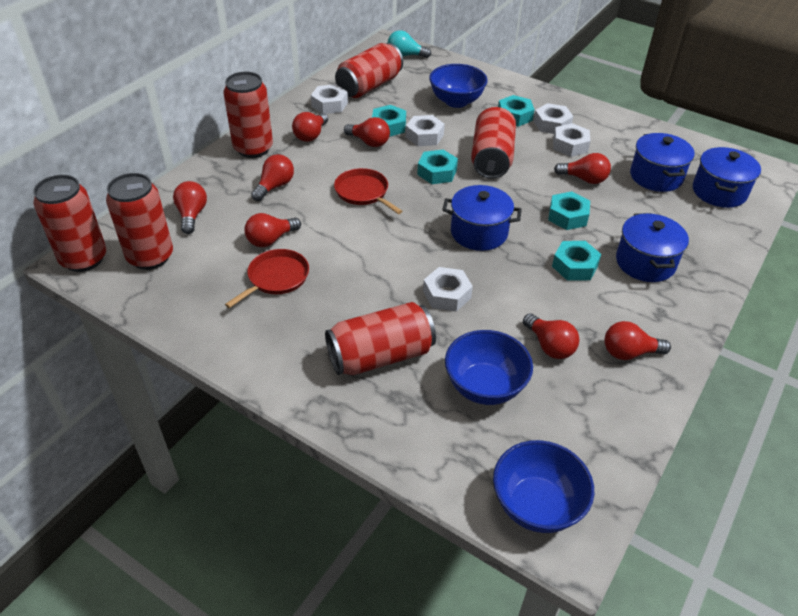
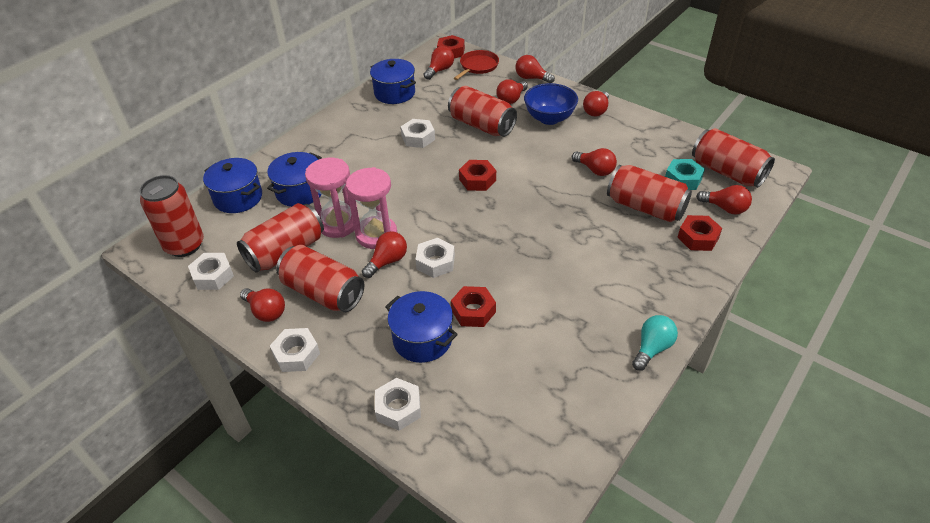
blue bowl: 3 -> 1
pink hourglass: 0 -> 2
red nut: 0 -> 4
red pan: 2 -> 1
turquoise nut: 5 -> 1

